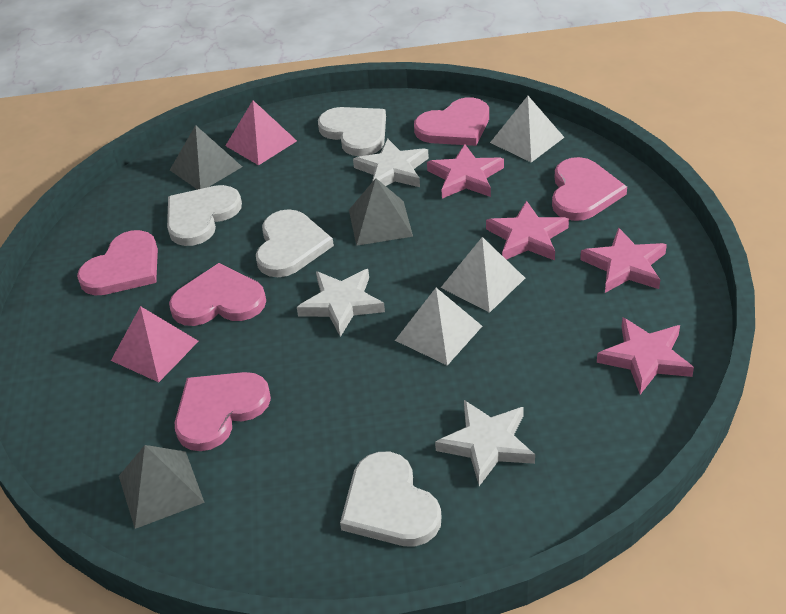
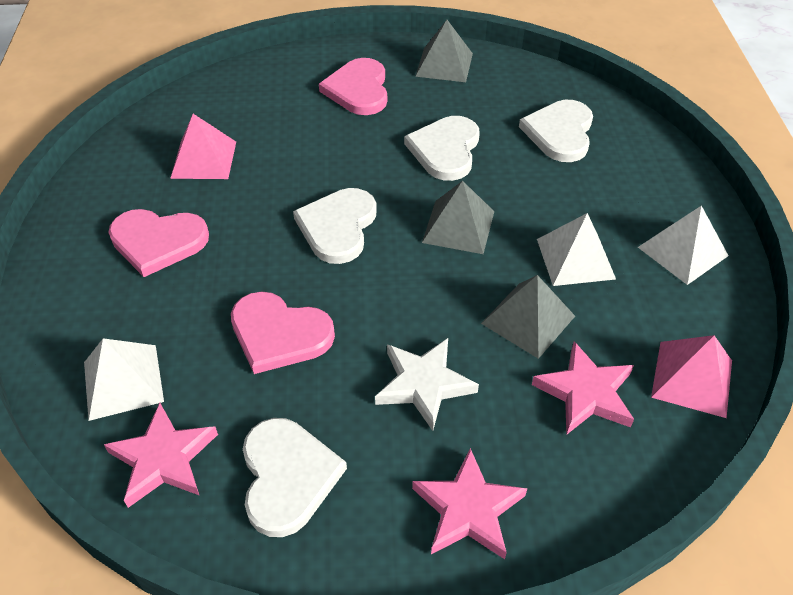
pink heart: 5 -> 3
pink star: 4 -> 3
white star: 3 -> 1

